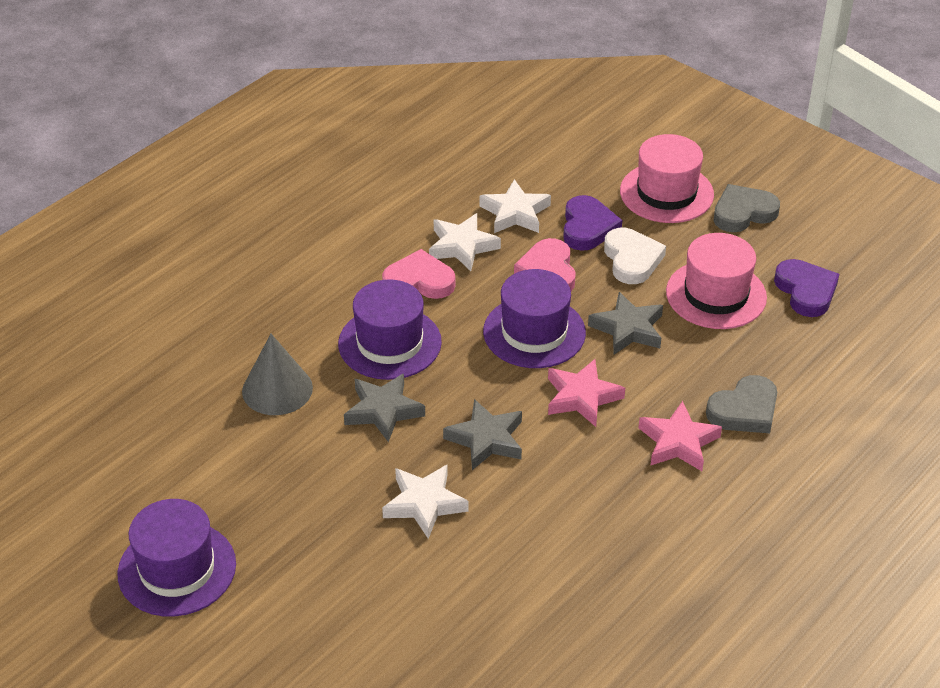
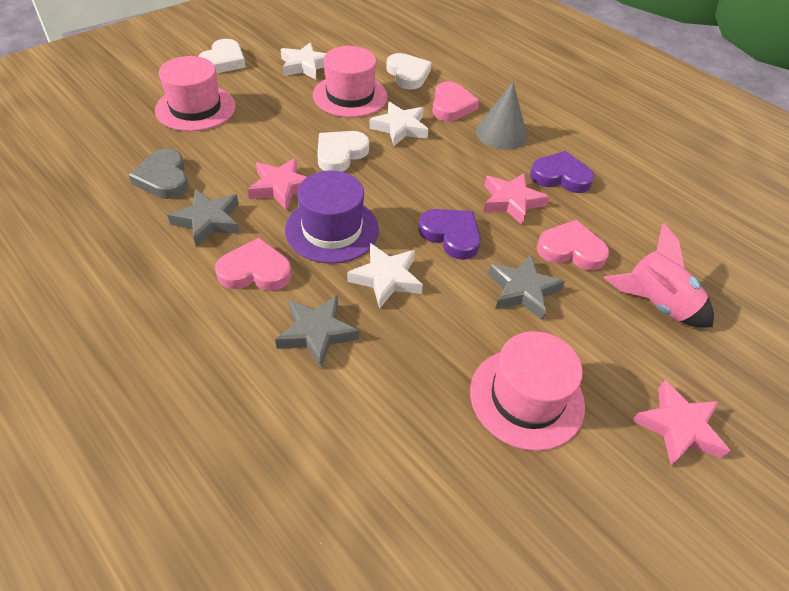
grey heart: 2 -> 1
pink hat: 2 -> 3
pink heart: 2 -> 3
pink rocket: 0 -> 1
pink star: 2 -> 3
purple hat: 3 -> 1
white heart: 1 -> 3

